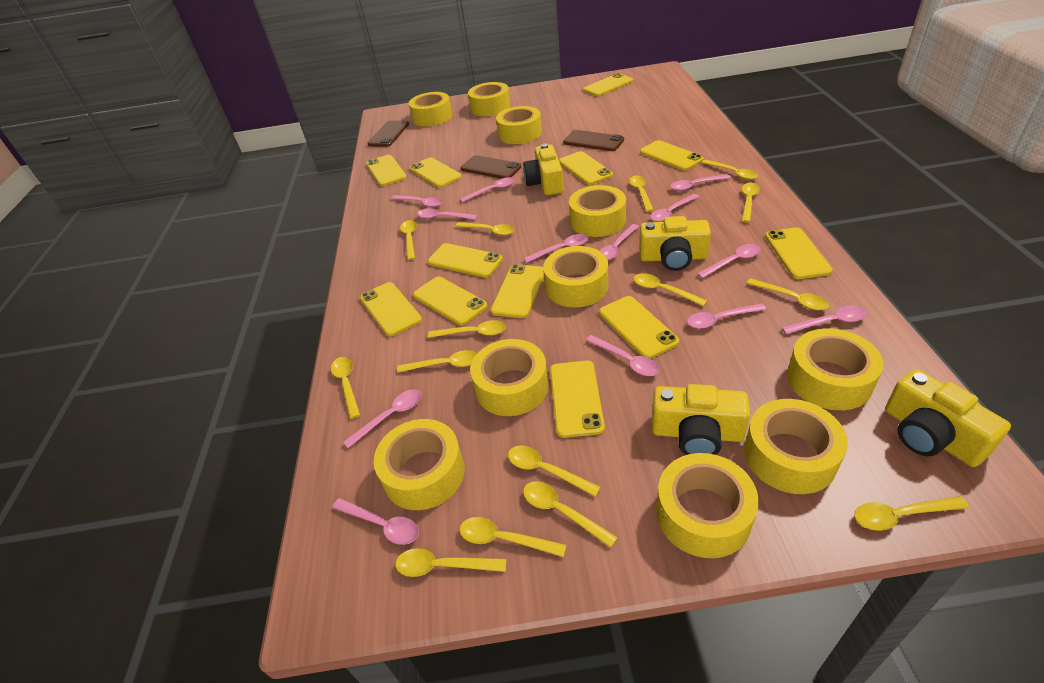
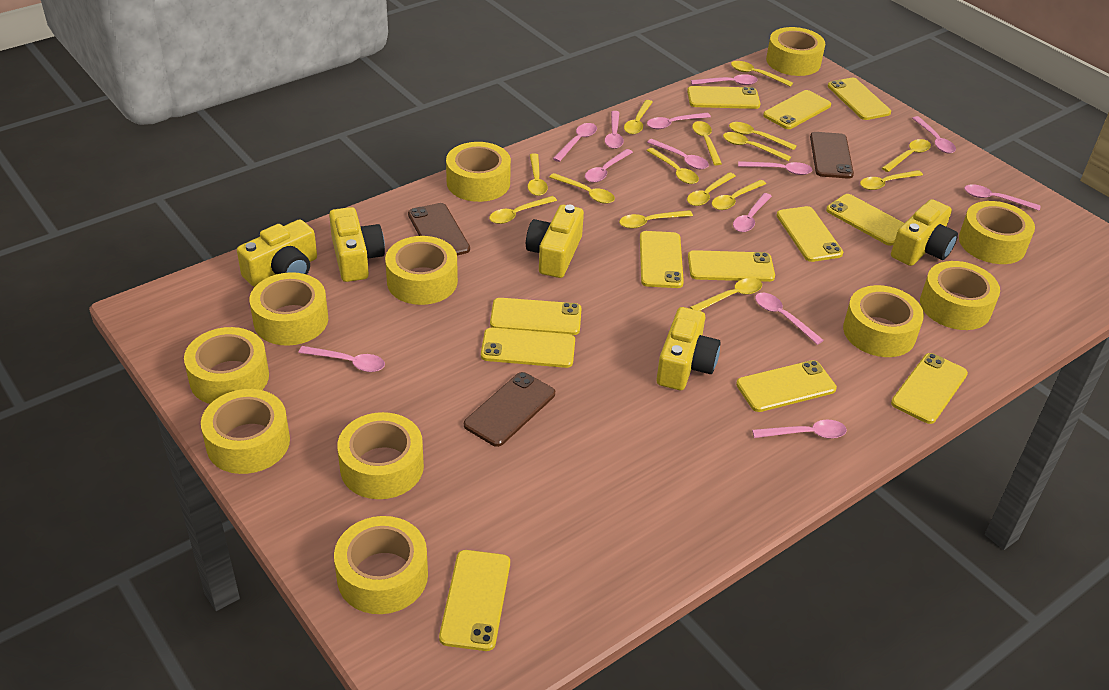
yellow camera: 4 -> 5
yellow tape: 10 -> 11

